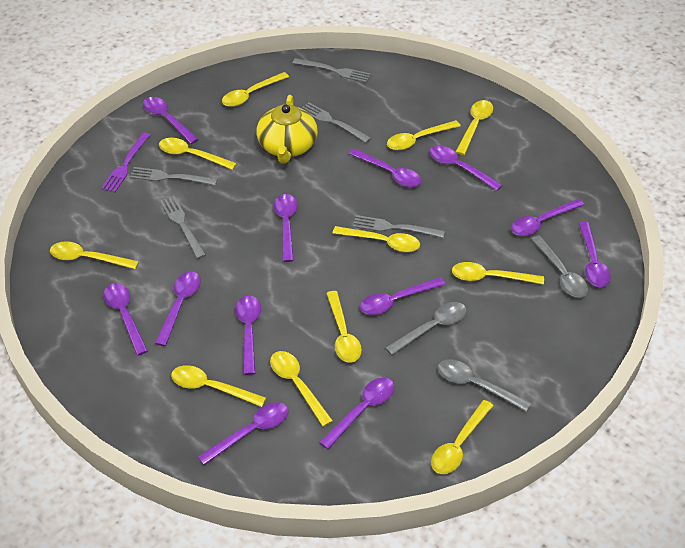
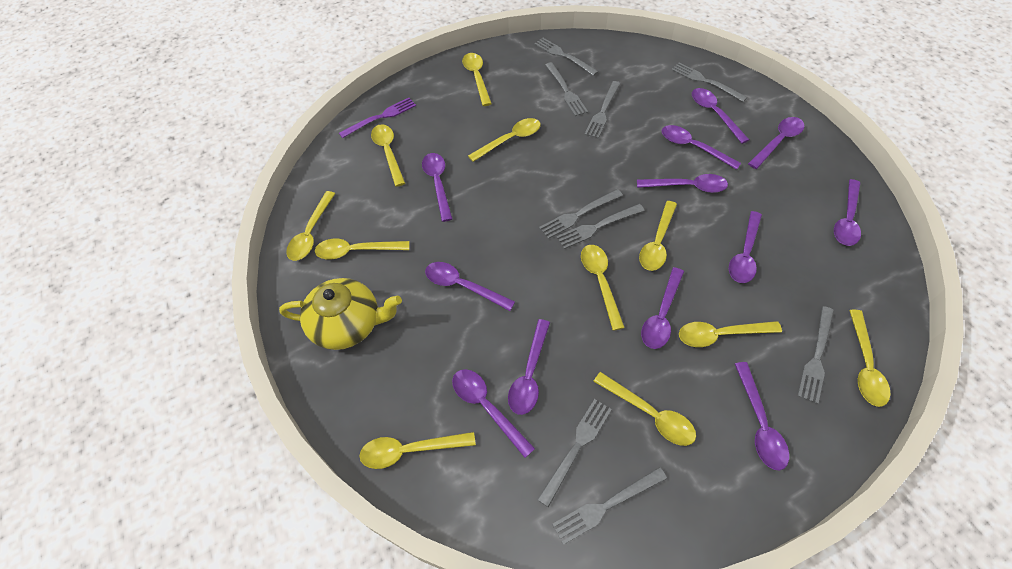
grey fork: 5 -> 9
grey spoon: 3 -> 0

